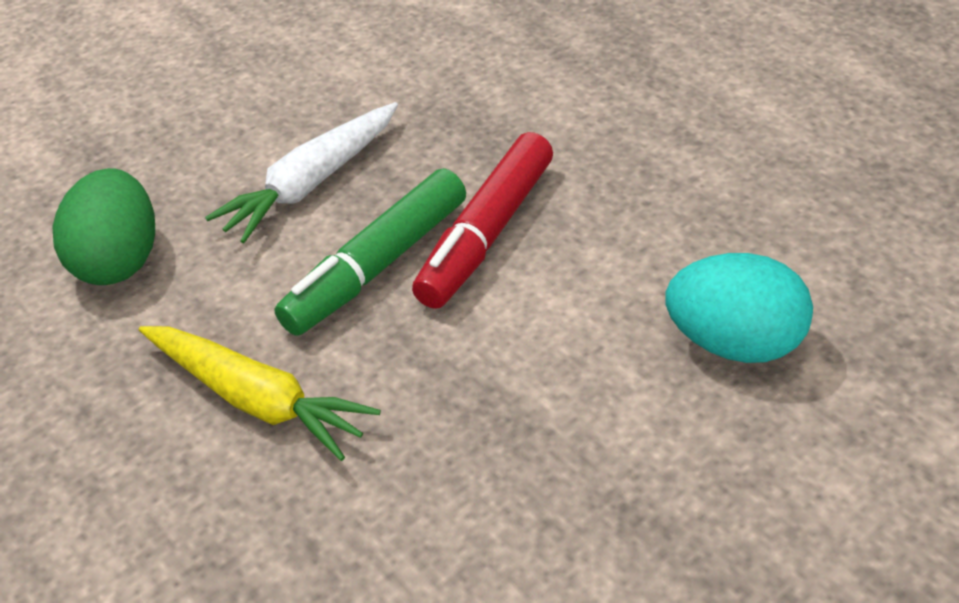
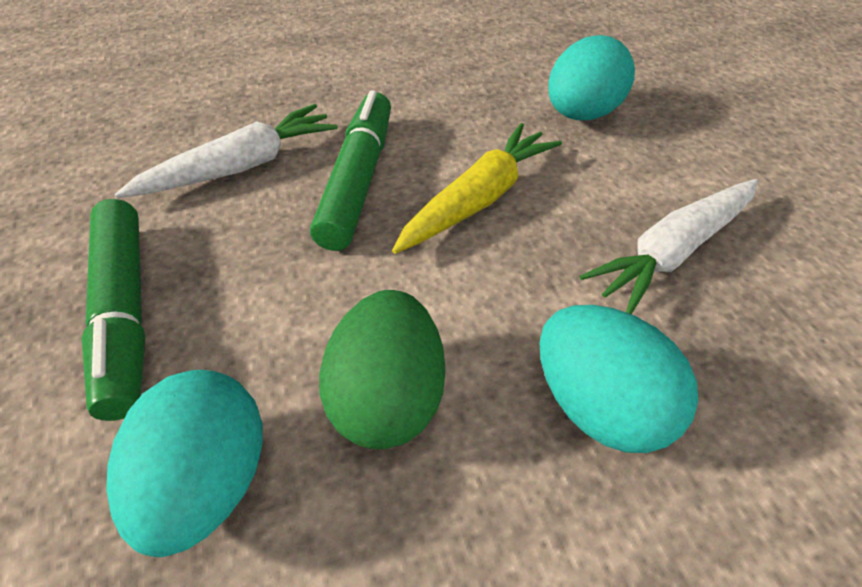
green marker: 1 -> 2
red marker: 1 -> 0
turquoise egg: 1 -> 3
white carrot: 1 -> 2

